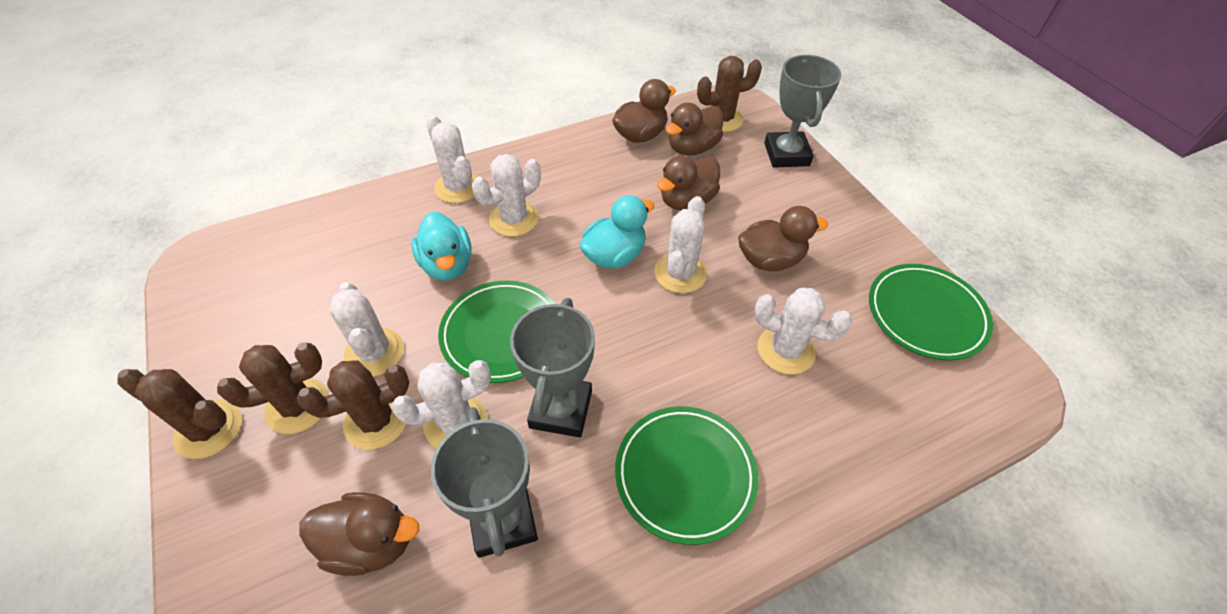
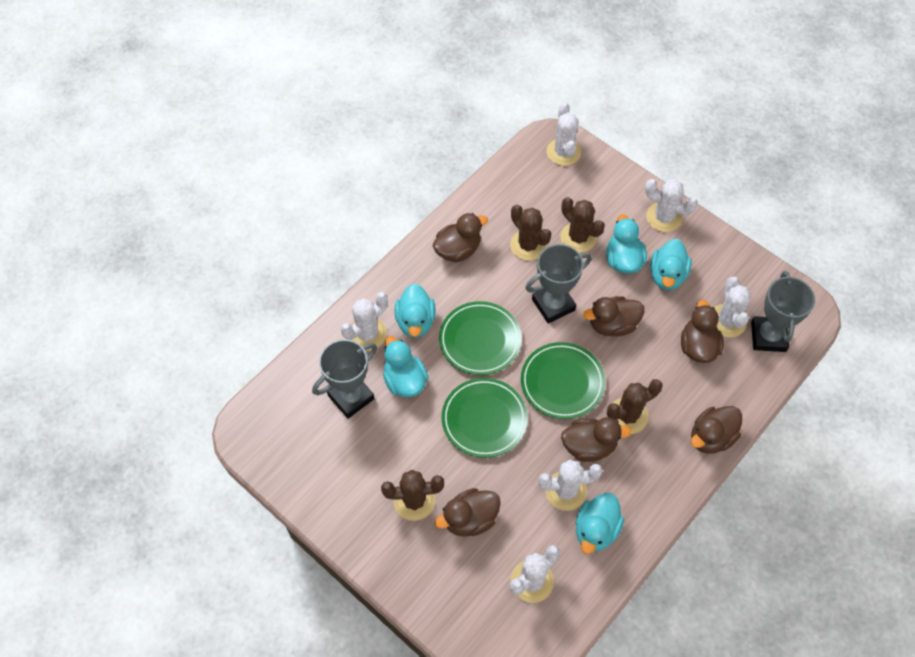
brown duck: 5 -> 6
turquoise duck: 2 -> 5

